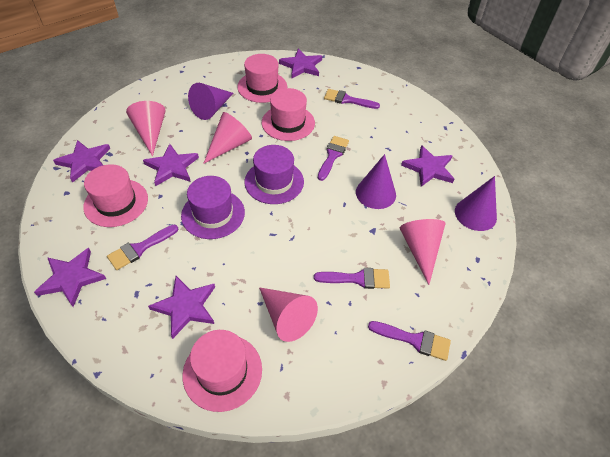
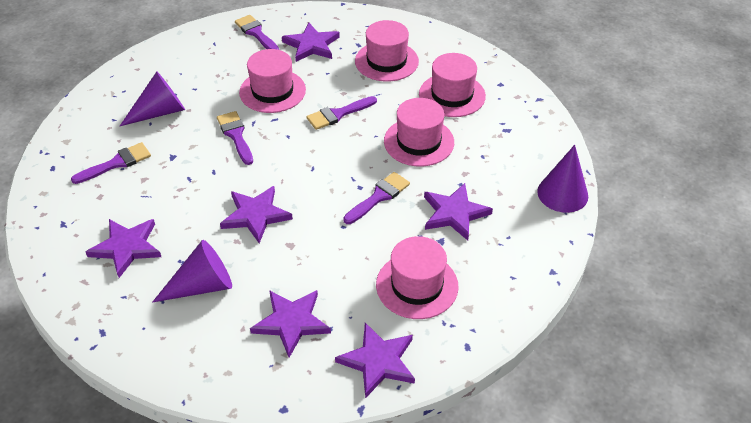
pink cone: 4 -> 0
pink hat: 4 -> 5
purple hat: 2 -> 0

